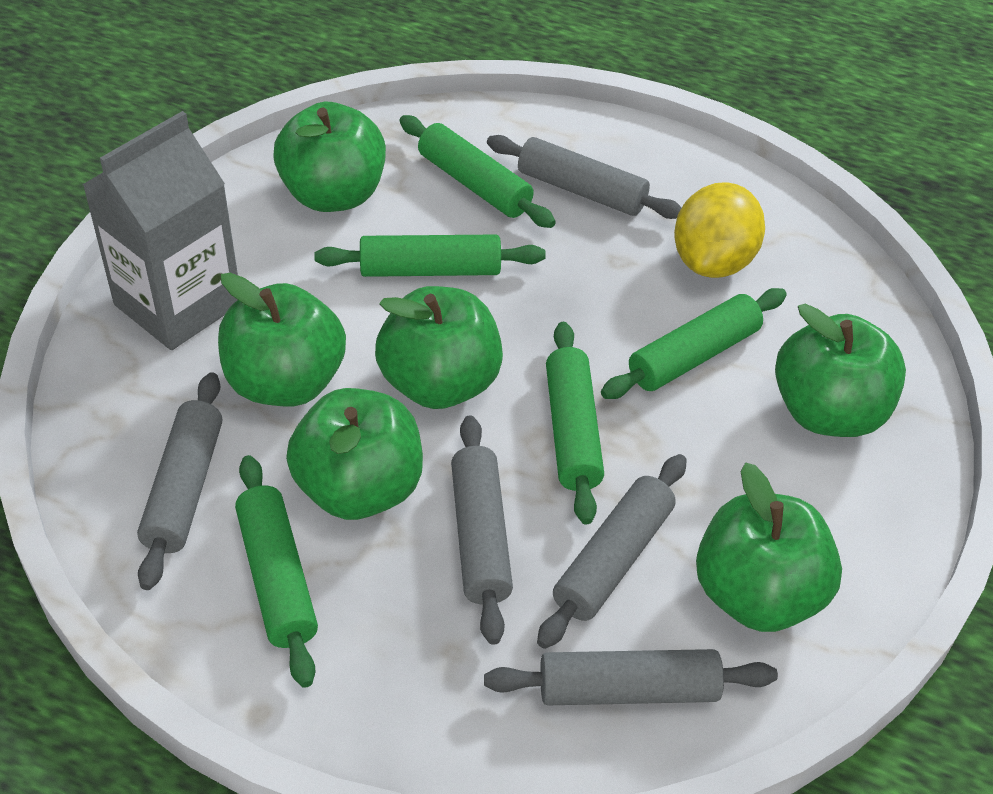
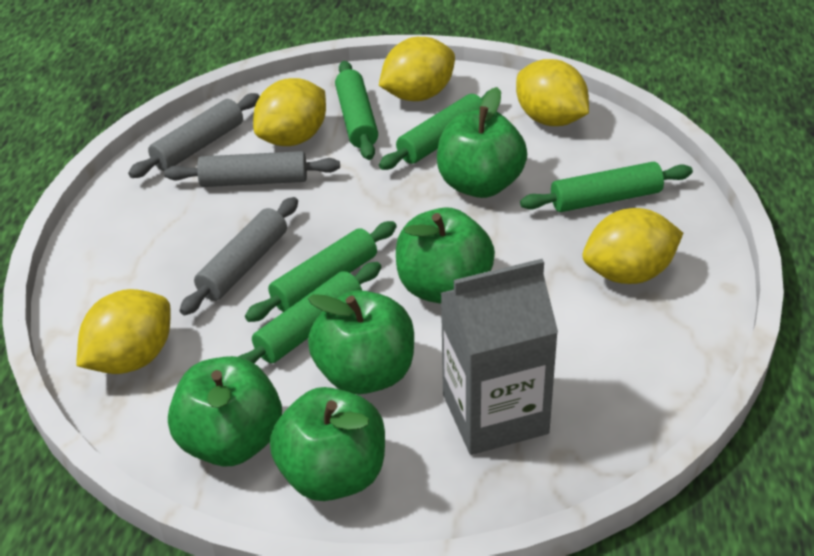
green apple: 6 -> 5
grey rolling pin: 5 -> 3
yellow lemon: 1 -> 5

